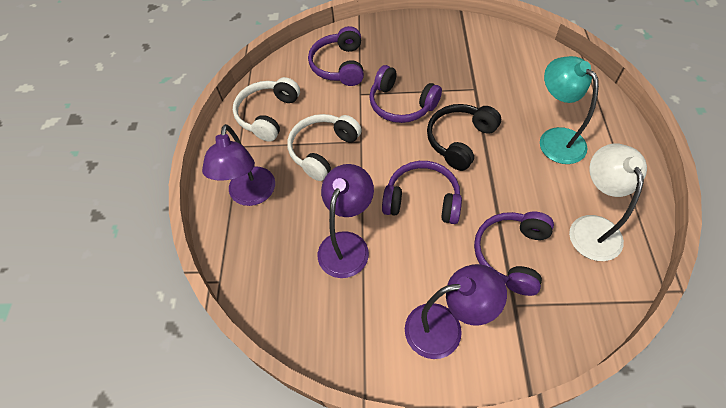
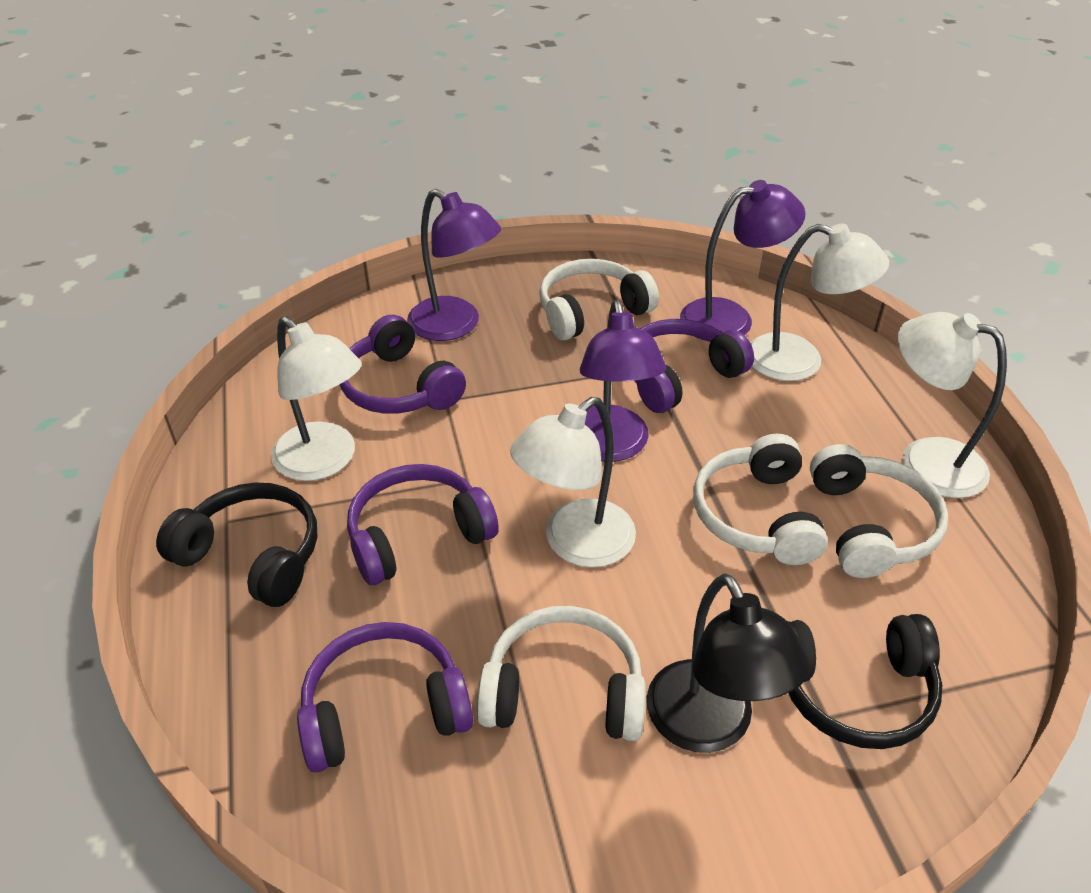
black headphones: 1 -> 2
black lamp: 0 -> 1
turquoise lamp: 1 -> 0
white headphones: 2 -> 4
white lamp: 1 -> 4

